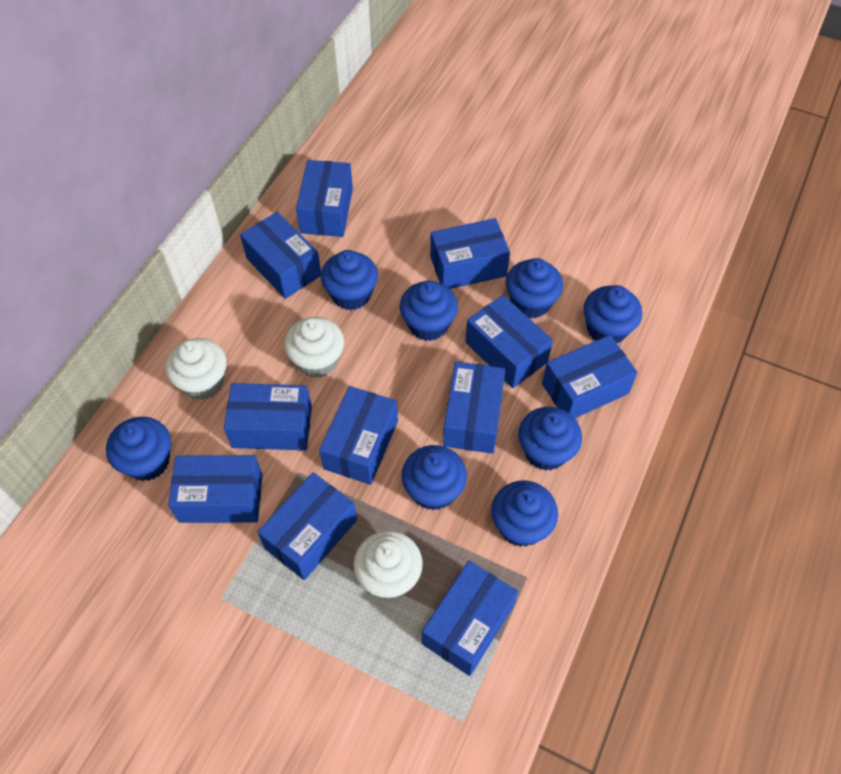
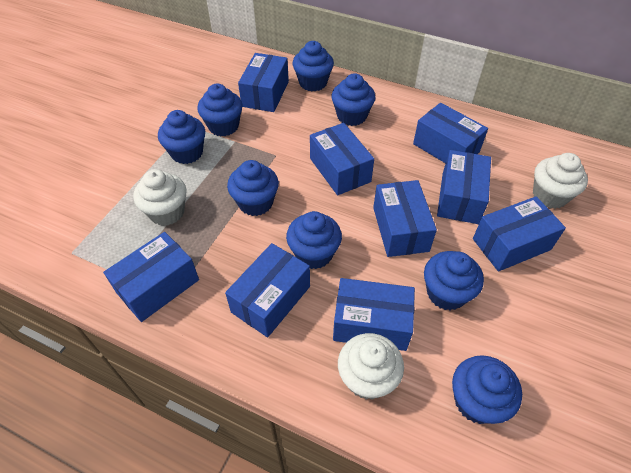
blue box: 11 -> 9

